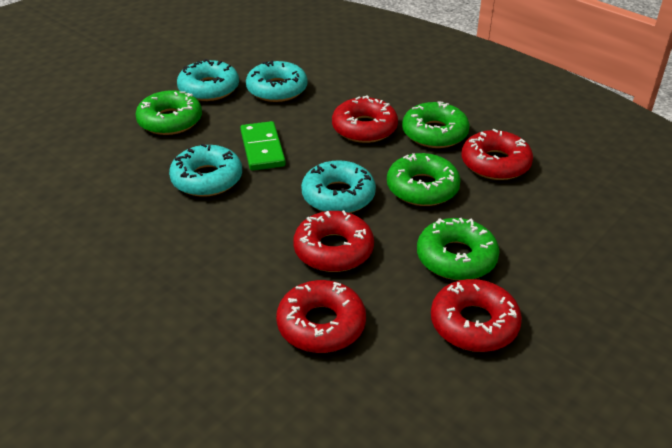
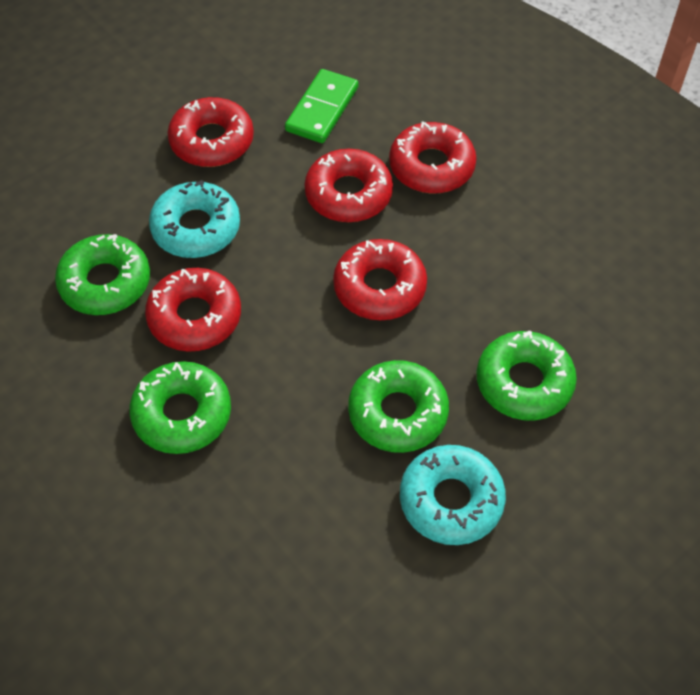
turquoise donut: 4 -> 2

